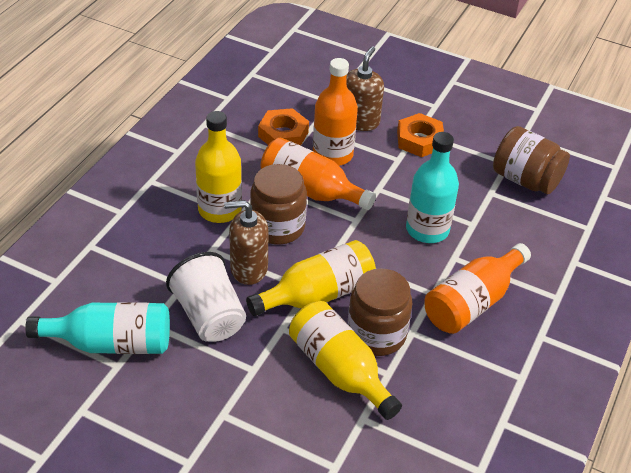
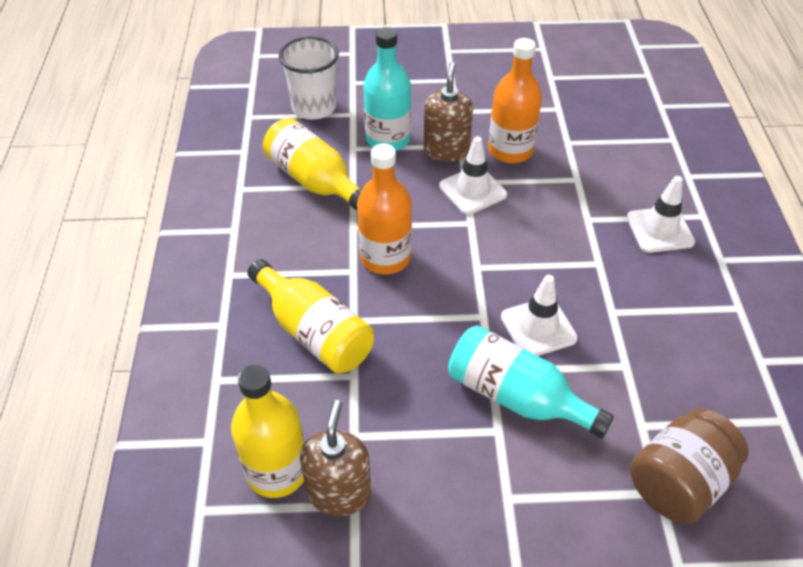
brown jar: 3 -> 1
orange bottle: 3 -> 2
orange nut: 2 -> 0
white traffic cone: 0 -> 3

